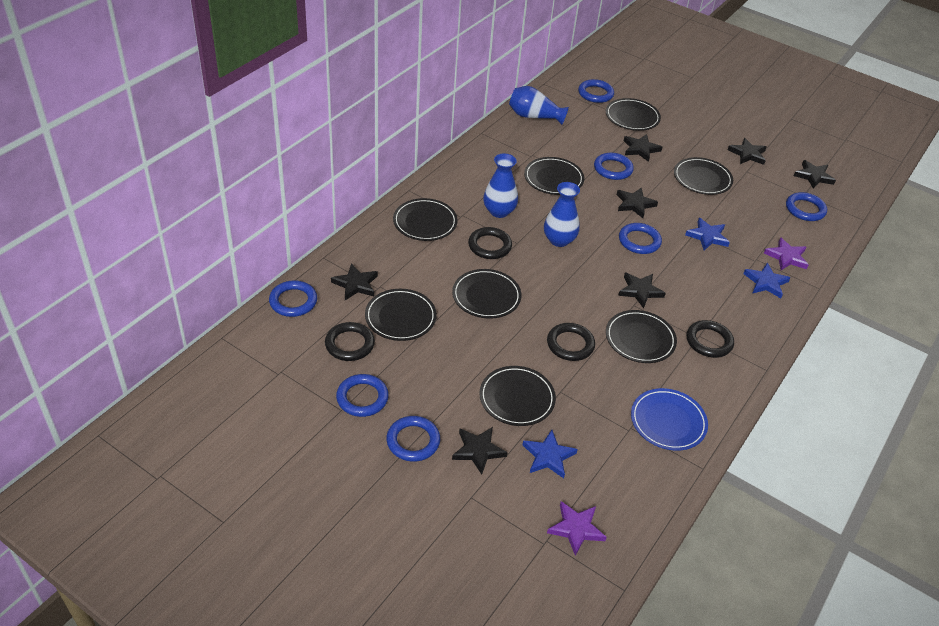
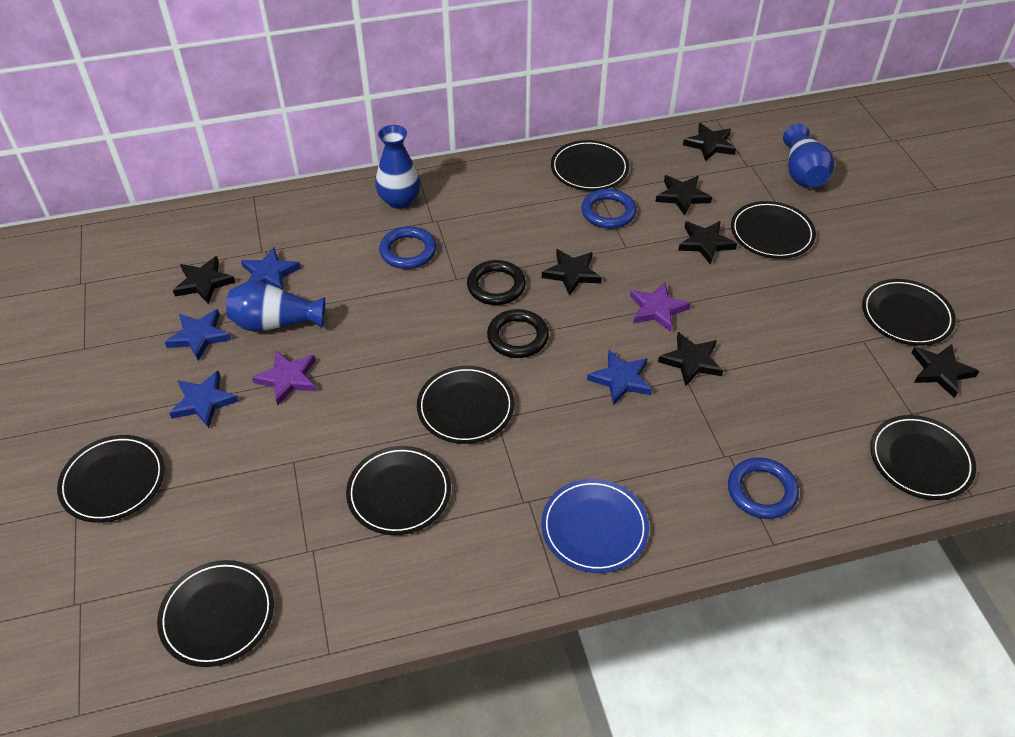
black ring: 4 -> 2
blue ring: 7 -> 3
blue star: 3 -> 4

